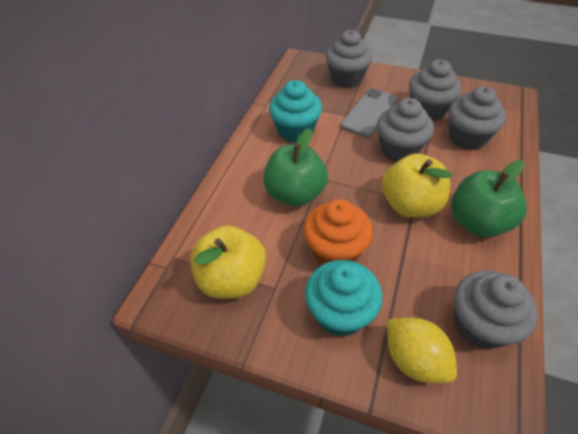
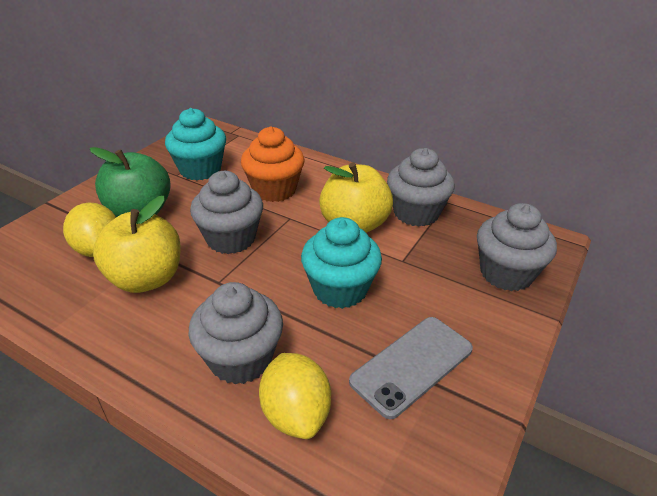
green apple: 2 -> 1
grey cupcake: 5 -> 4
yellow lemon: 1 -> 2

